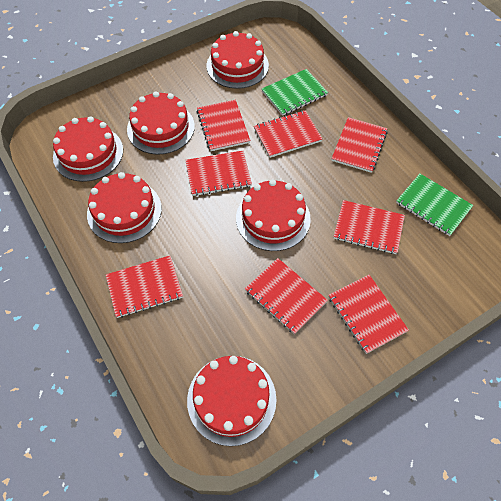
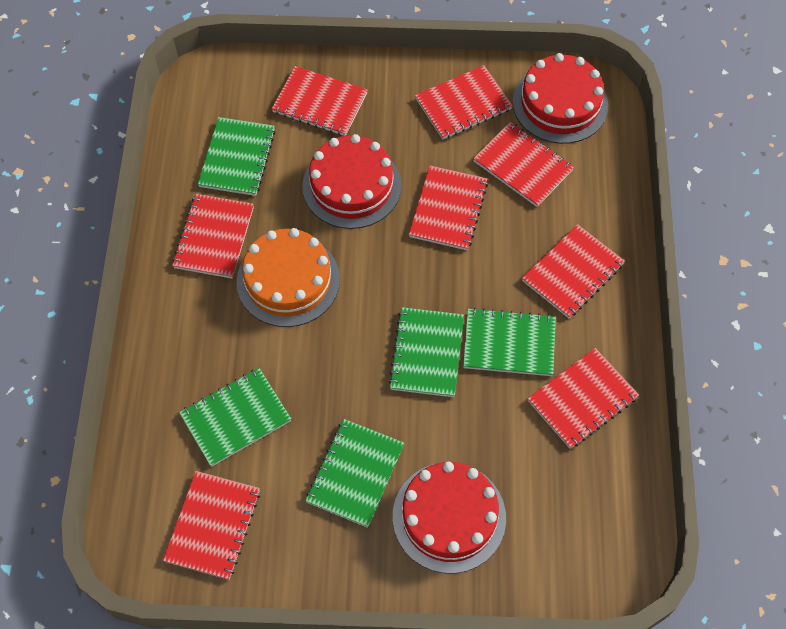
green notebook: 2 -> 5
orange cake: 0 -> 1
red cake: 6 -> 3

